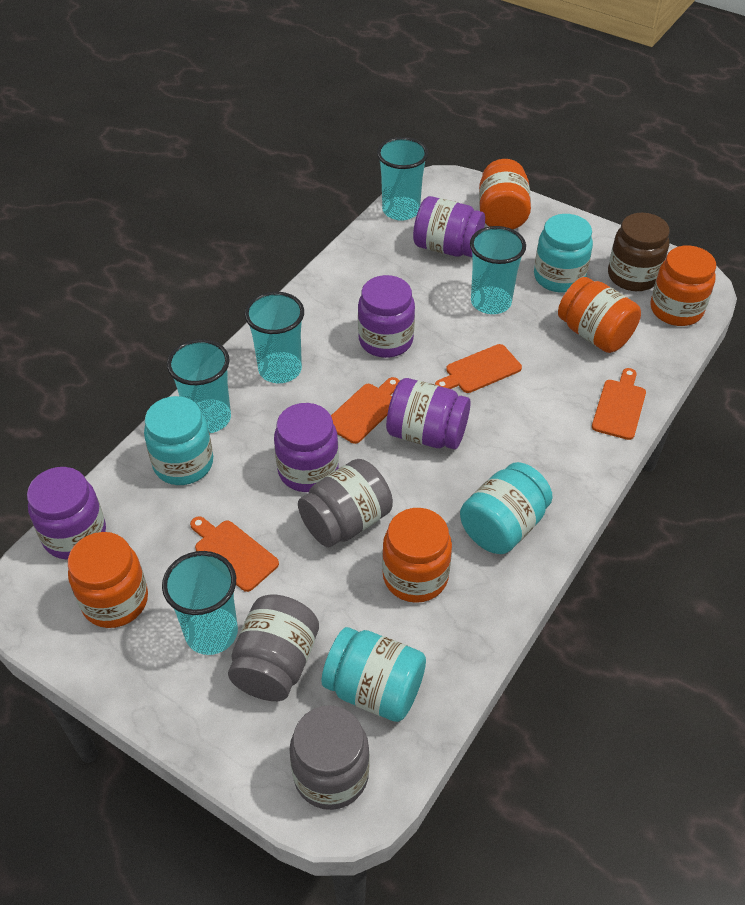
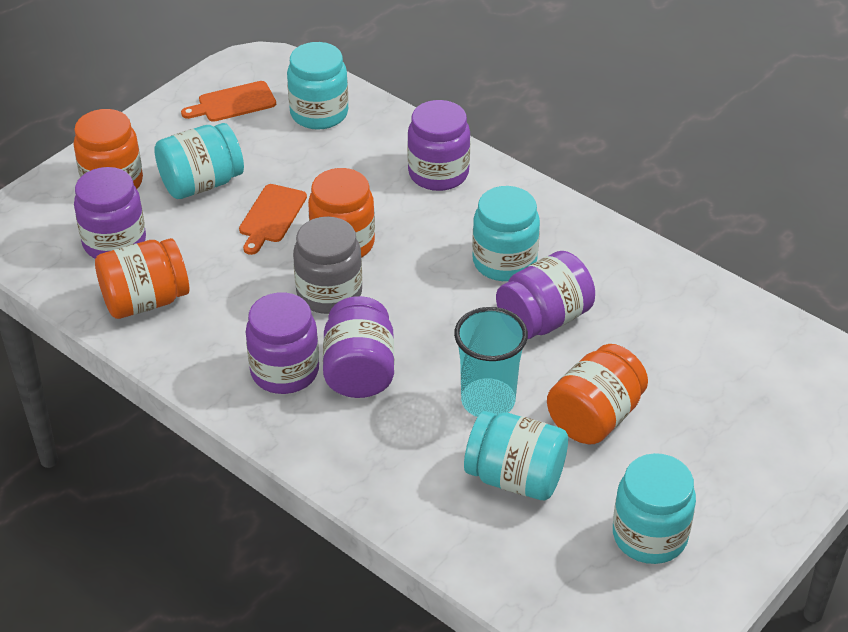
brown jar: 1 -> 0
grey jar: 3 -> 1
orange cutting board: 4 -> 2
orange jar: 5 -> 4
turquoise cup: 5 -> 1
turquoise jar: 4 -> 5

